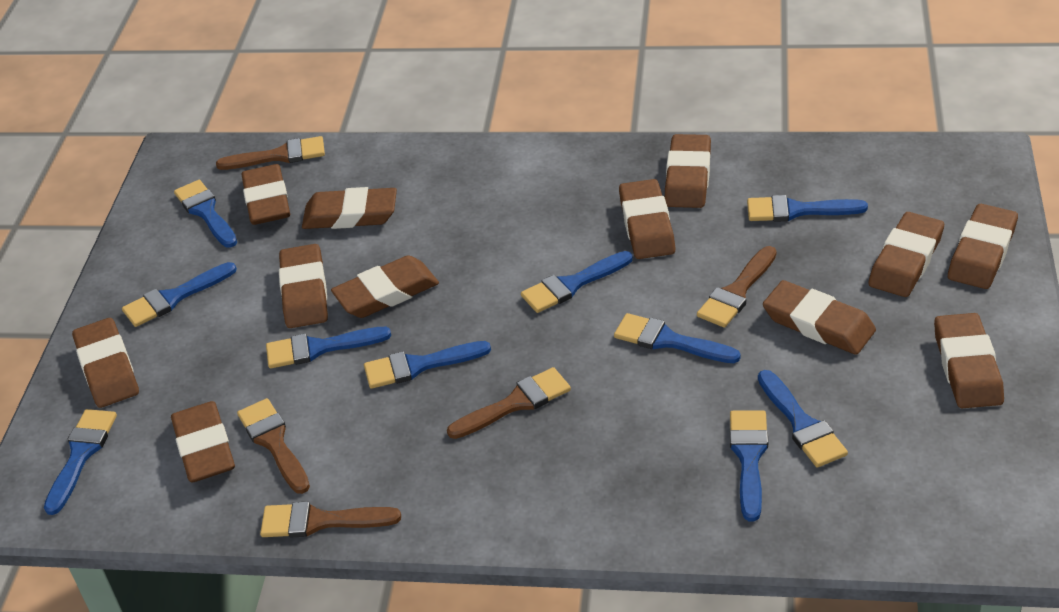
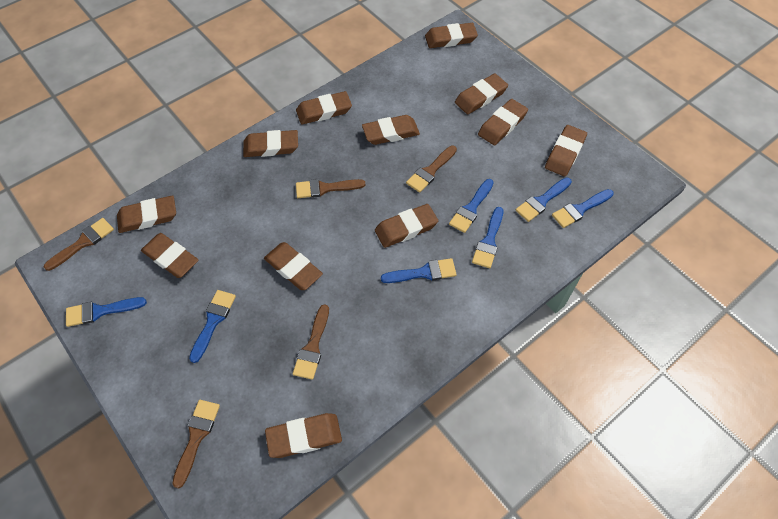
blue brush: 10 -> 7

